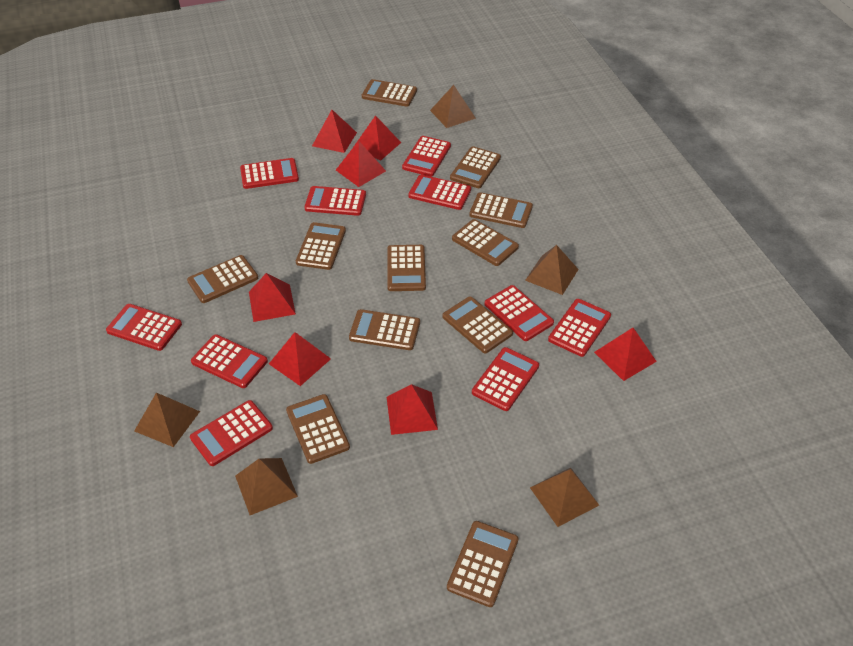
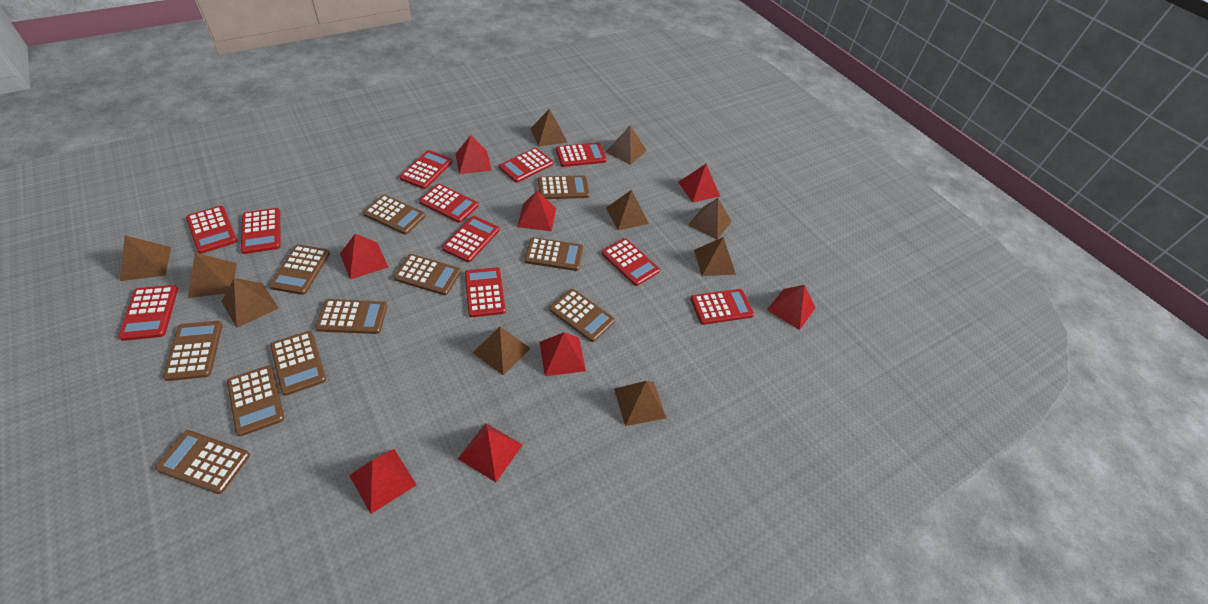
brown pyramid: 5 -> 10
red calculator: 10 -> 11
red pyramid: 7 -> 8

